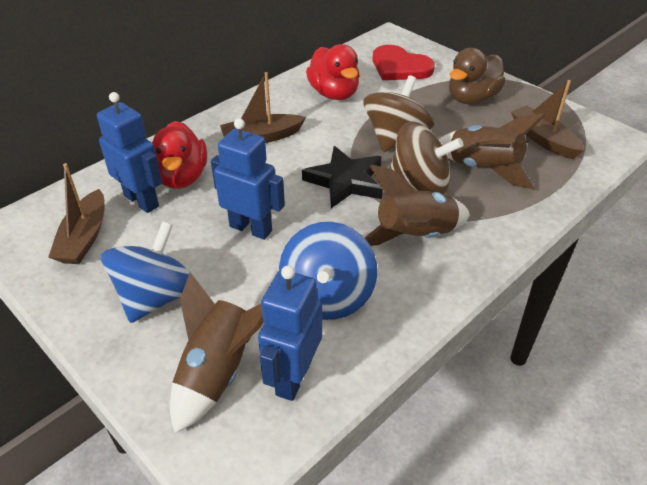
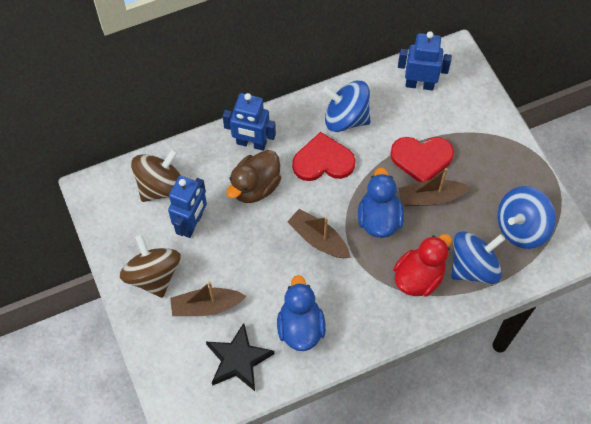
blue duck: 0 -> 2
blue spinning top: 2 -> 3
brown rocket: 3 -> 0
red duck: 2 -> 1
red heart: 1 -> 2

